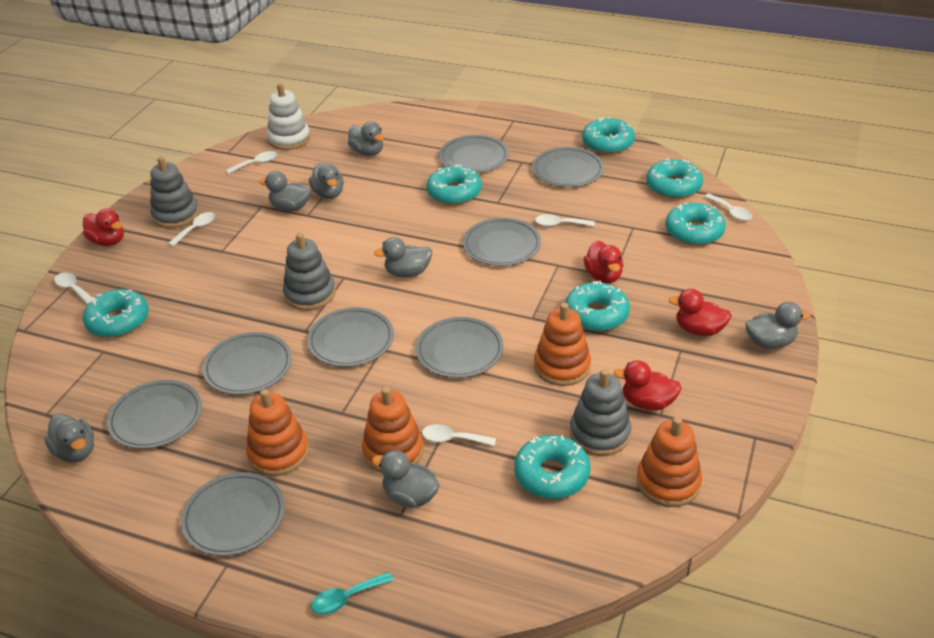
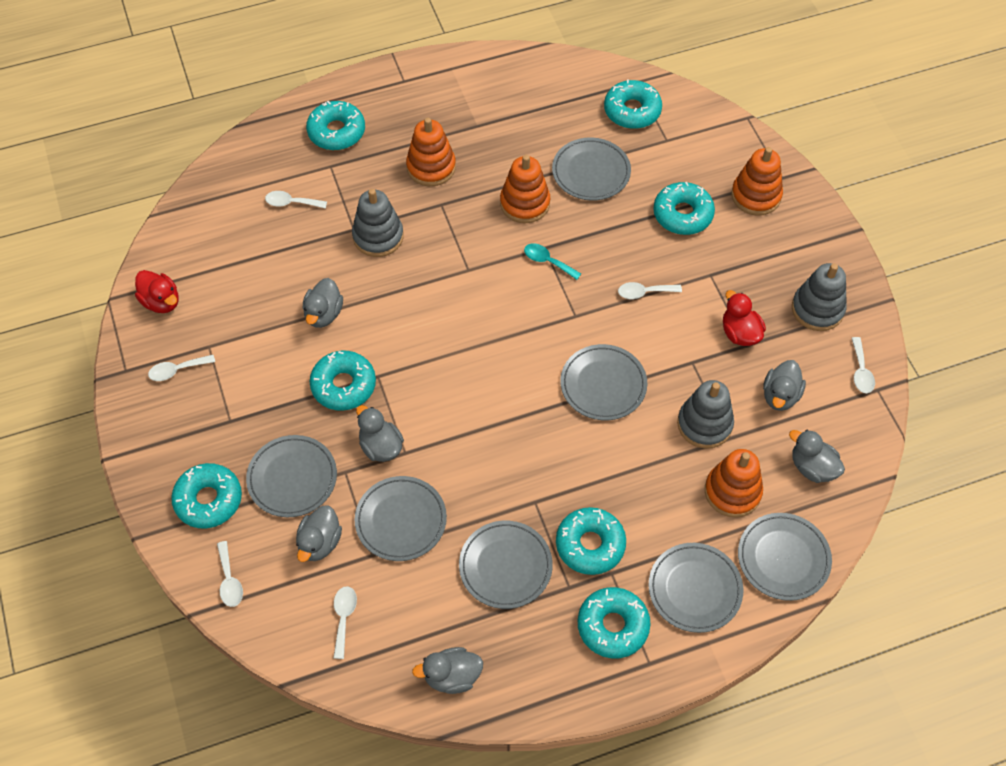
grey duck: 7 -> 6
grey plate: 8 -> 7
red duck: 4 -> 2
white stacking toy: 1 -> 0

